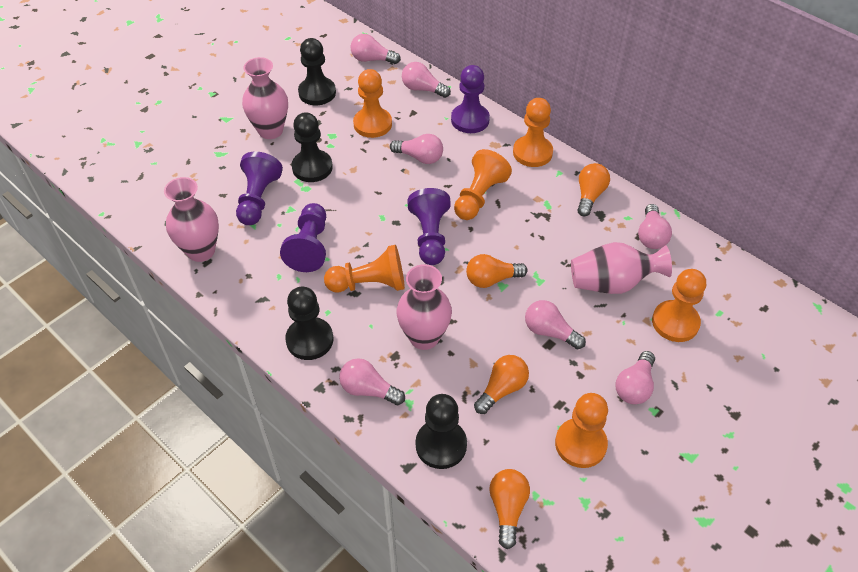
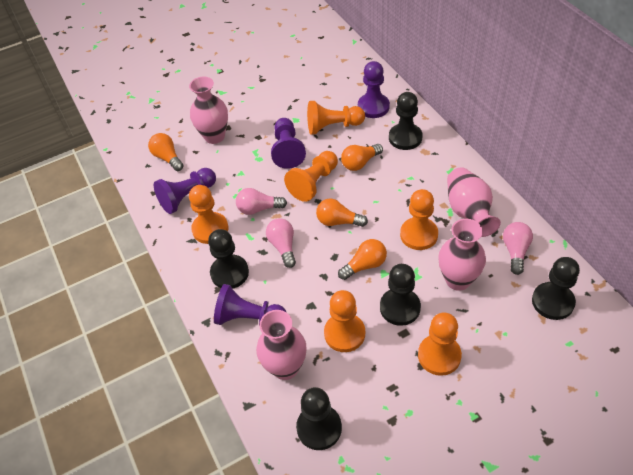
black pawn: 4 -> 5
pink light bulb: 7 -> 3

